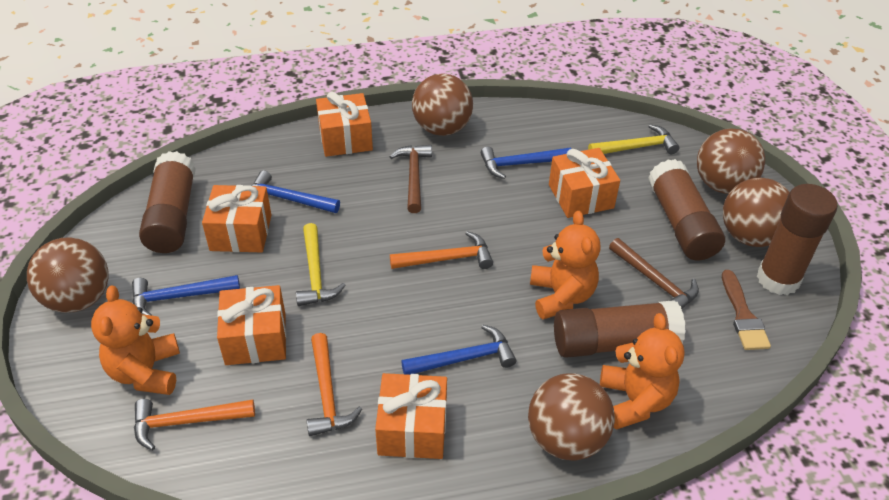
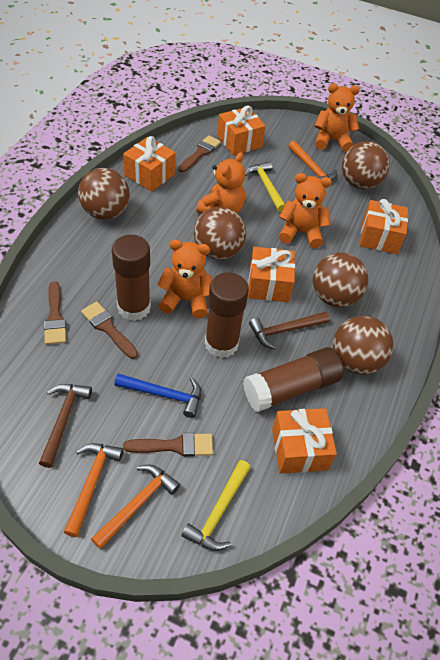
blue hammer: 4 -> 1
brown brush: 1 -> 4
brown glue stick: 4 -> 3
orange teddy bear: 3 -> 4

